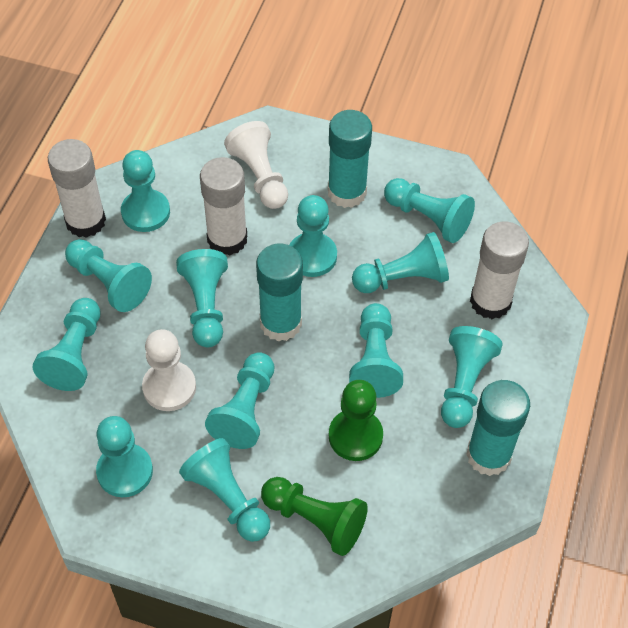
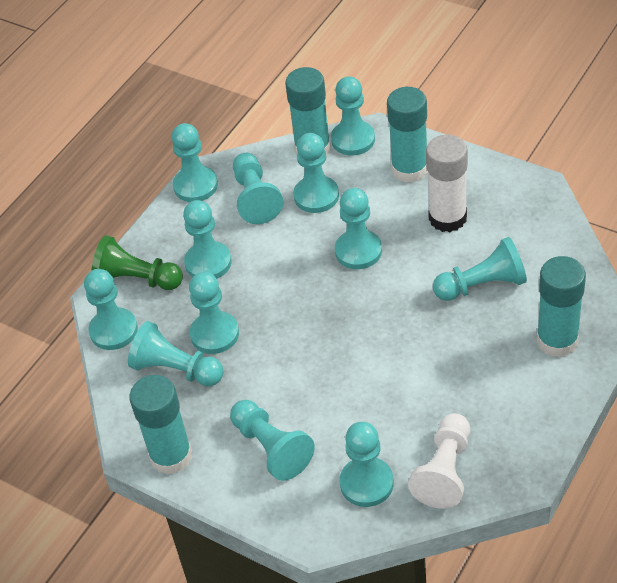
green pawn: 2 -> 1
turquoise glue stick: 3 -> 4
white glue stick: 3 -> 1
white pawn: 2 -> 1

